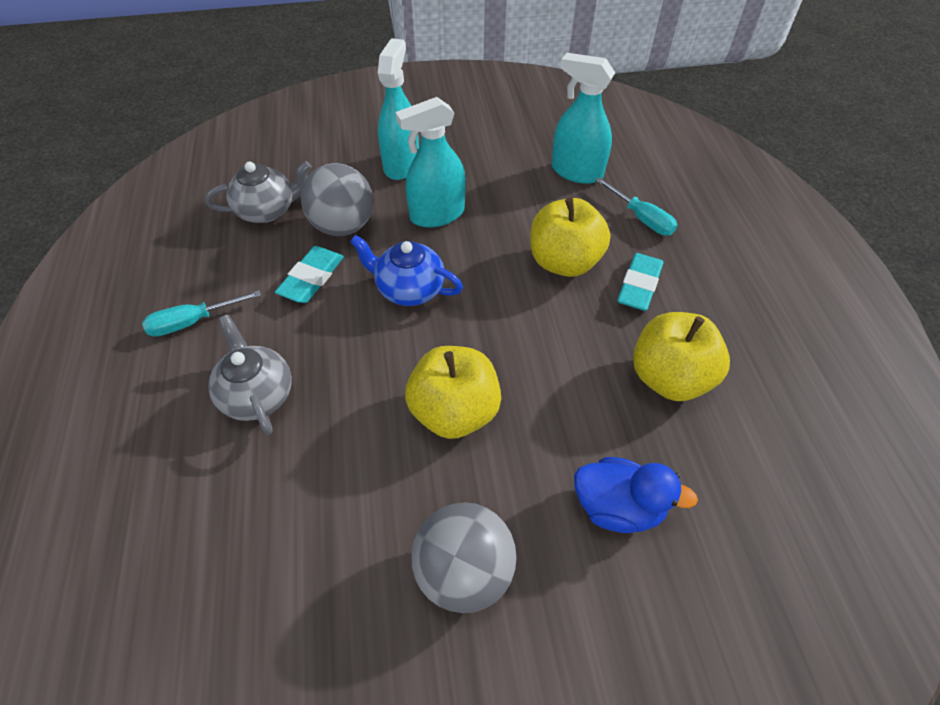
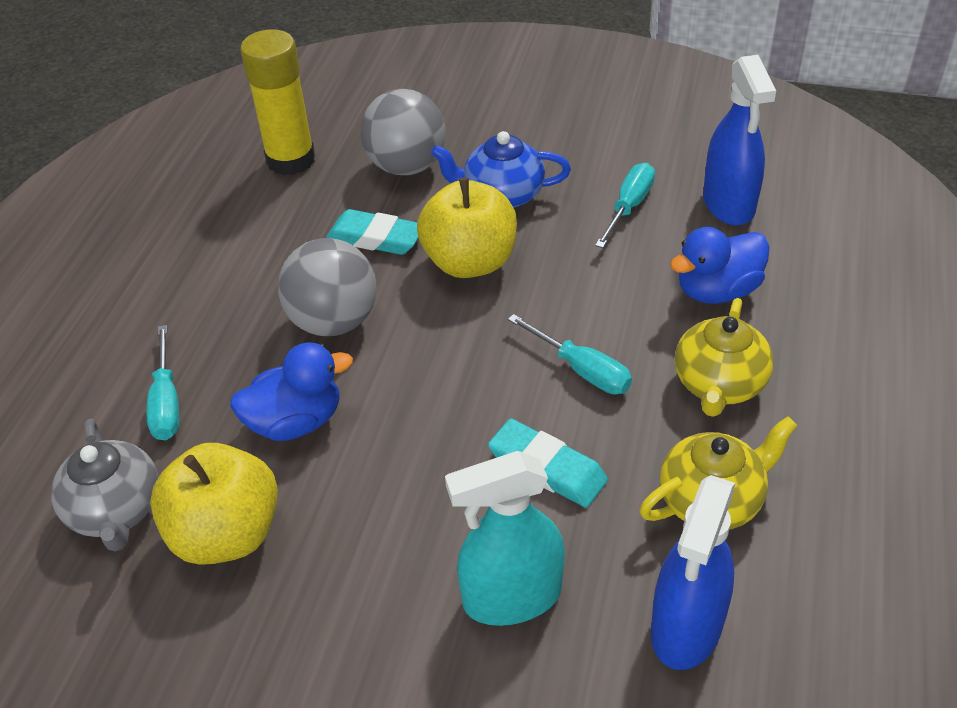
blue duck: 1 -> 2
blue spray bottle: 0 -> 2
grey teapot: 2 -> 1
turquoise screwdriver: 2 -> 3
turquoise spray bottle: 3 -> 1
yellow apple: 3 -> 2
yellow glue stick: 0 -> 1
yellow teapot: 0 -> 2

